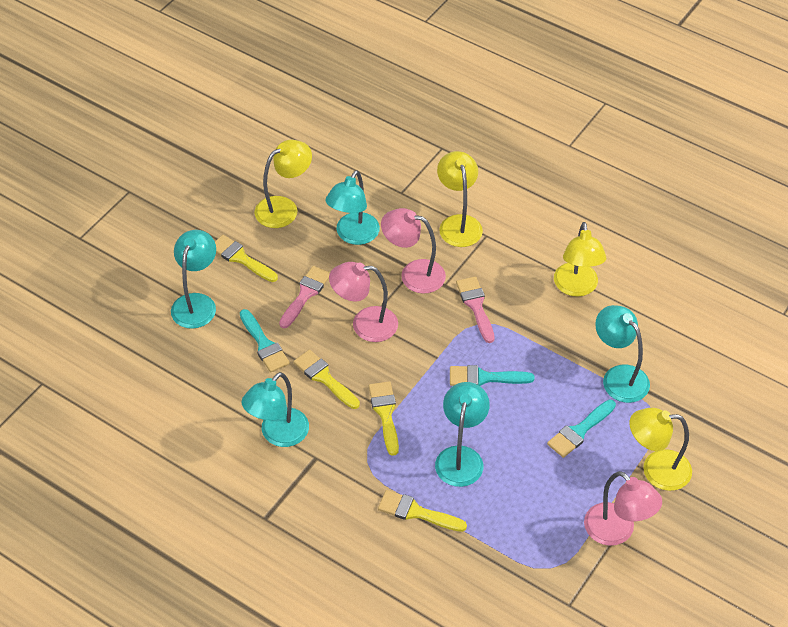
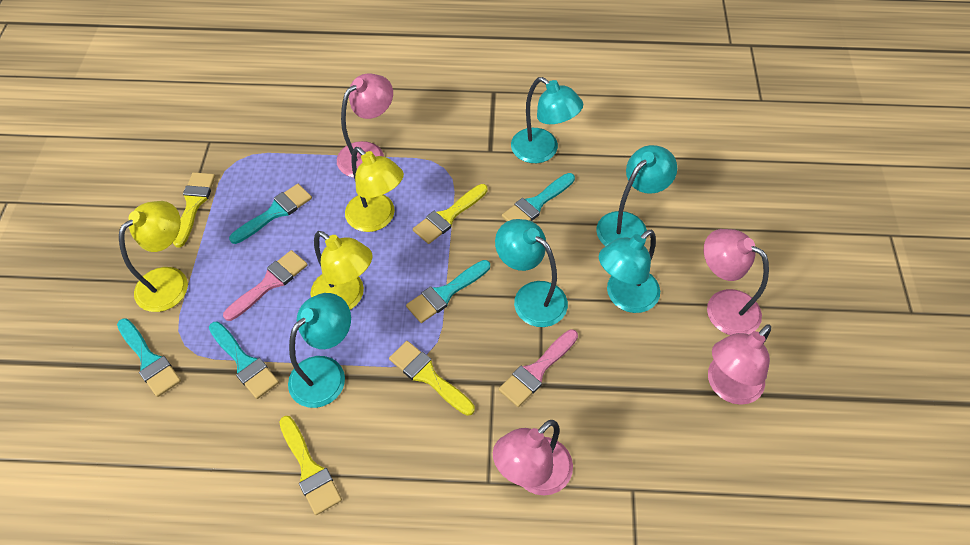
pink lamp: 3 -> 4
turquoise brush: 3 -> 5
yellow lamp: 4 -> 3

